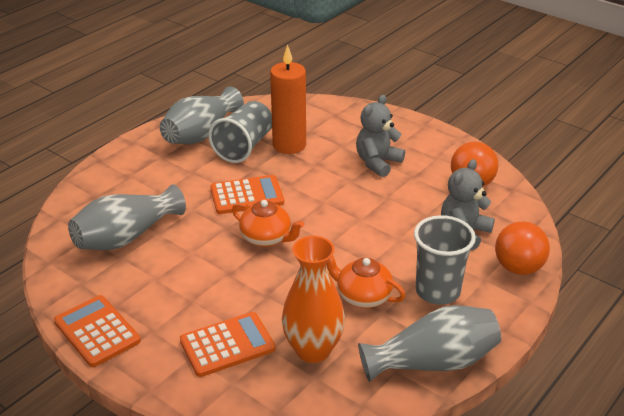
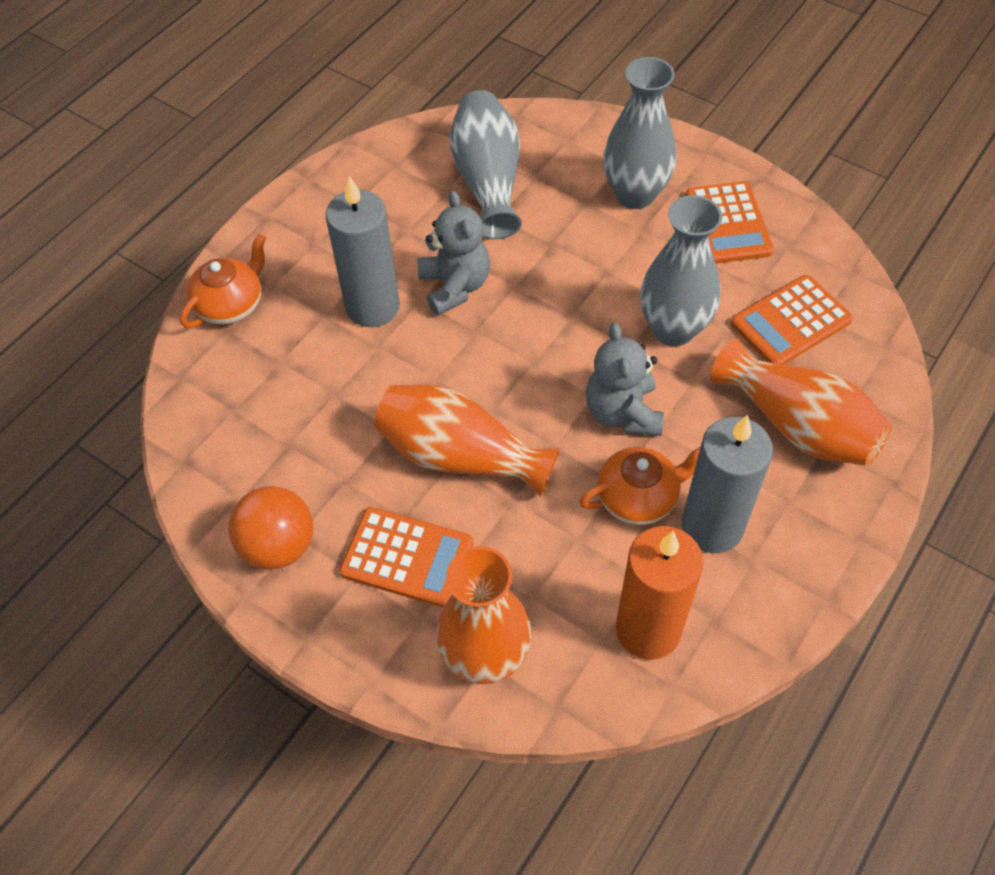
grey candle: 0 -> 2
grey cup: 2 -> 0
orange ball: 2 -> 1
orange vase: 1 -> 3

